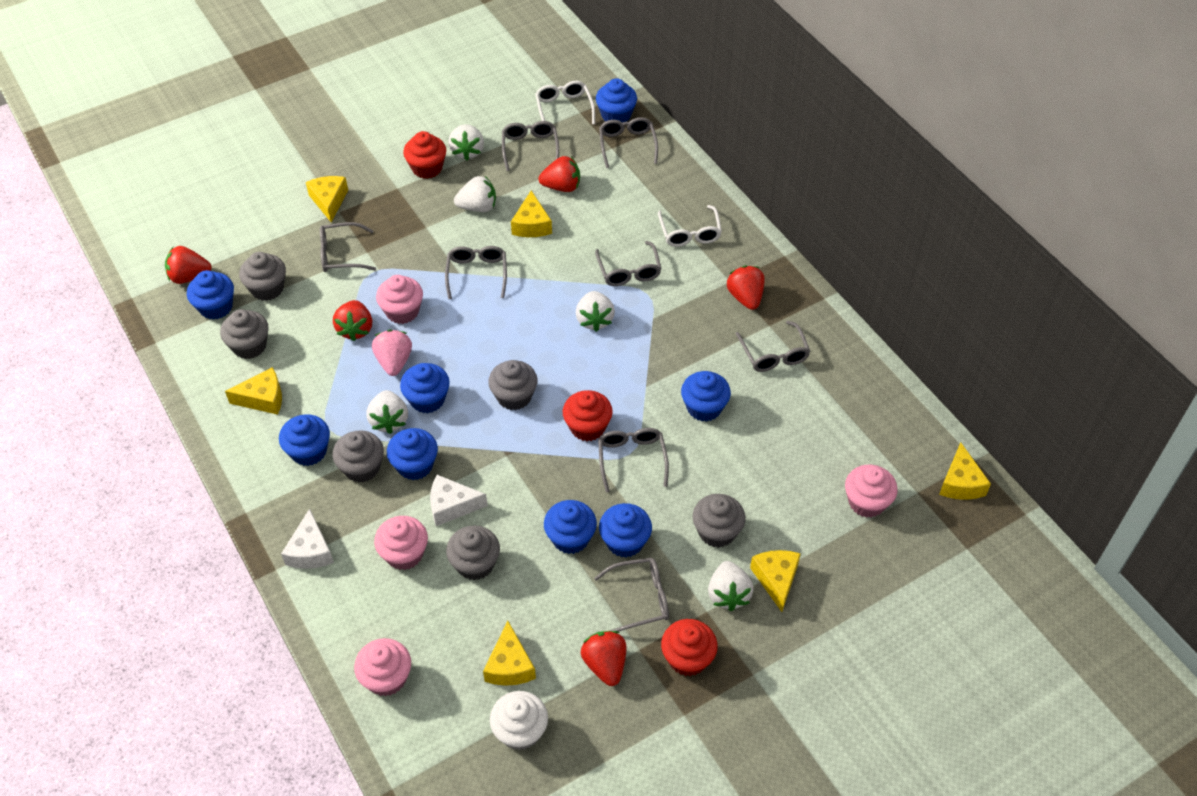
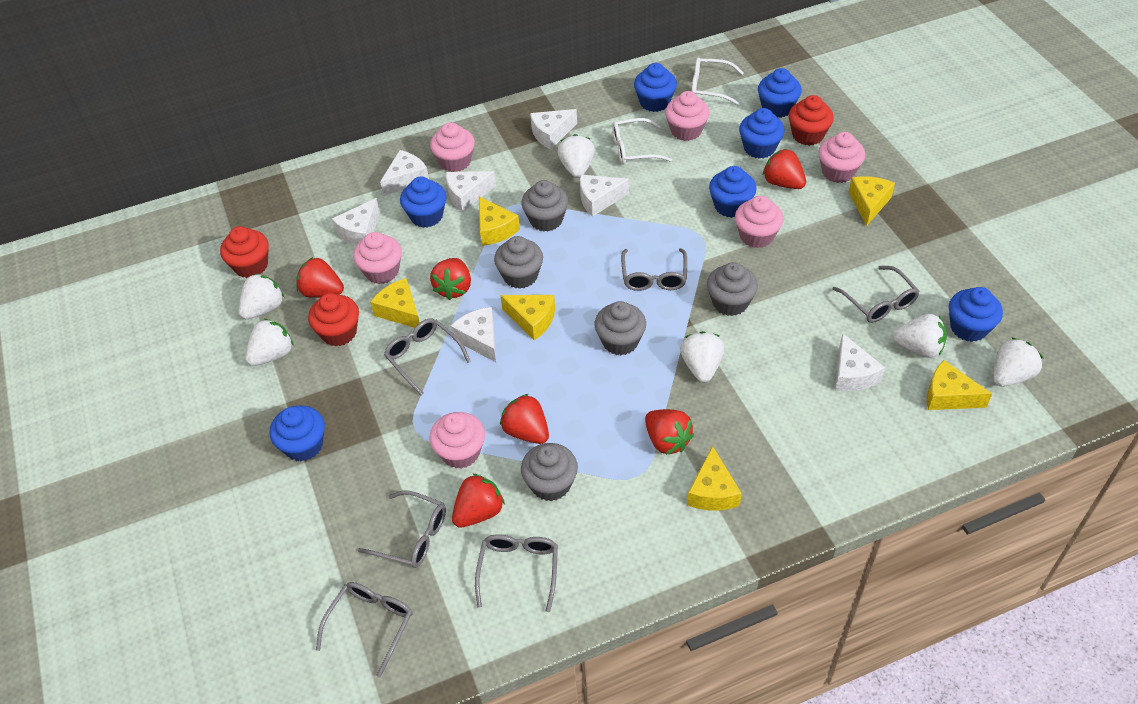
blue cupcake: 8 -> 7
grey cupcake: 6 -> 5
grey glasses: 8 -> 6
pink cupcake: 4 -> 6
pink strawberry: 1 -> 0
red strawberry: 5 -> 6
white cheese: 2 -> 7
white cupcake: 1 -> 0
white strawberry: 5 -> 6

